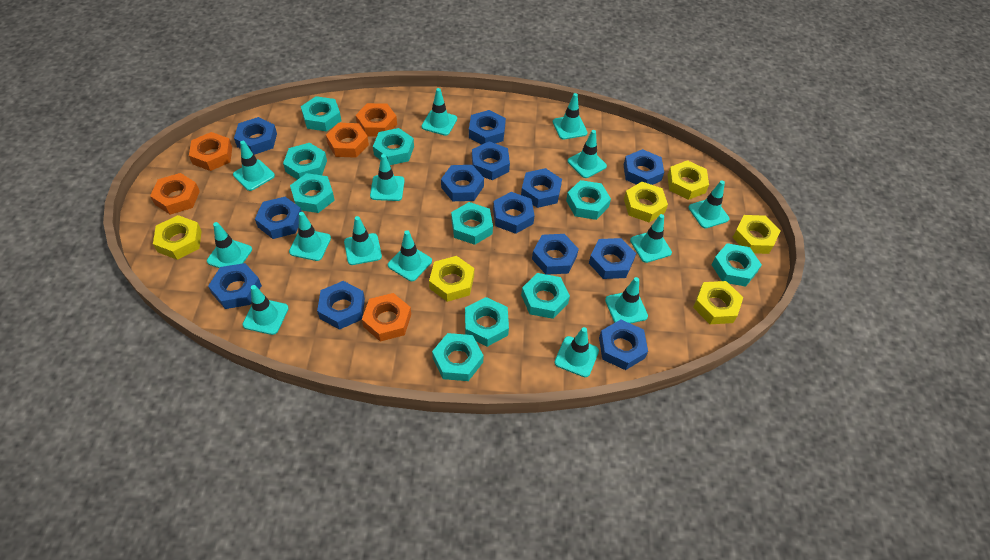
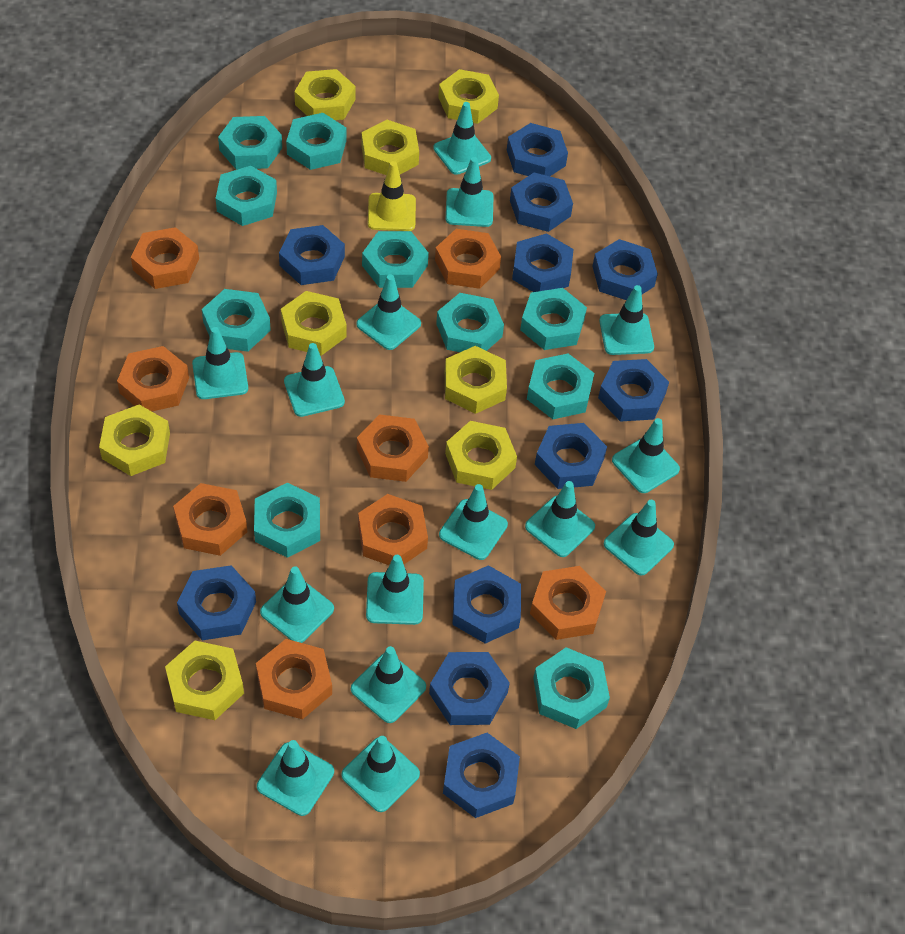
blue nut: 13 -> 11
orange nut: 5 -> 8
turquoise traffic cone: 14 -> 15
yellow nut: 6 -> 8
yellow traffic cone: 0 -> 1

